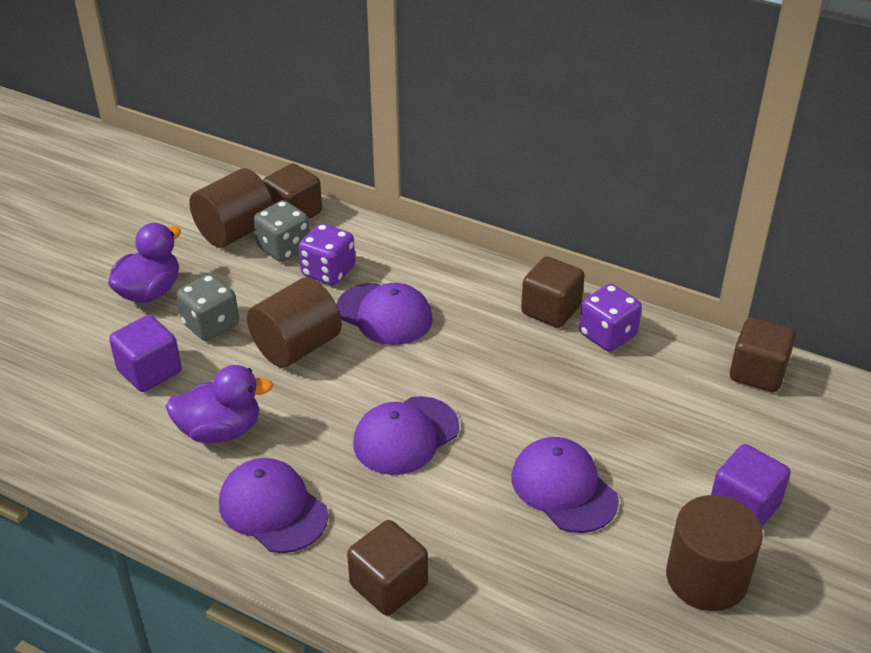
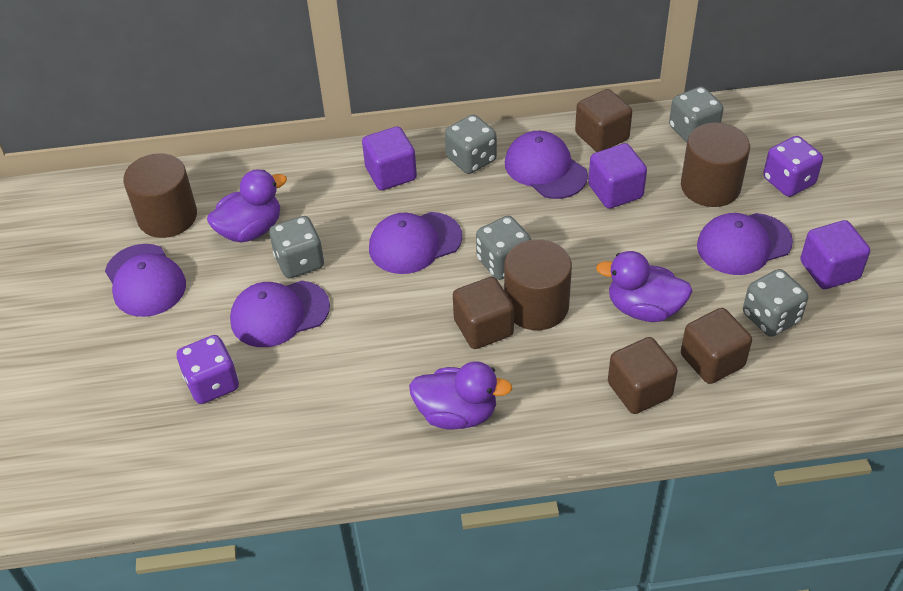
grey dice: 2 -> 5
purple cap: 4 -> 5
purple cube: 2 -> 3
purple duck: 2 -> 3

